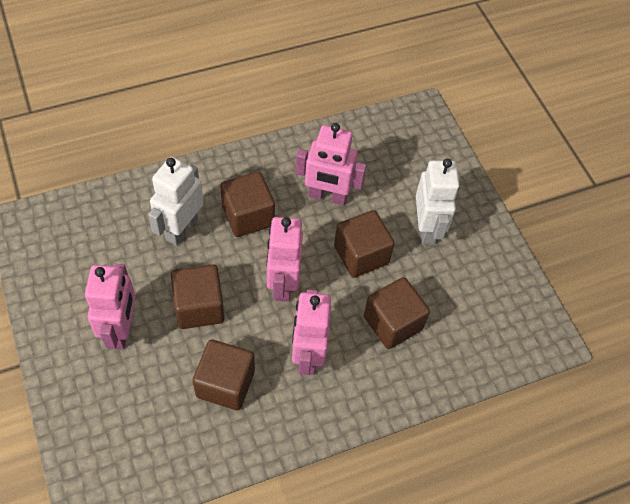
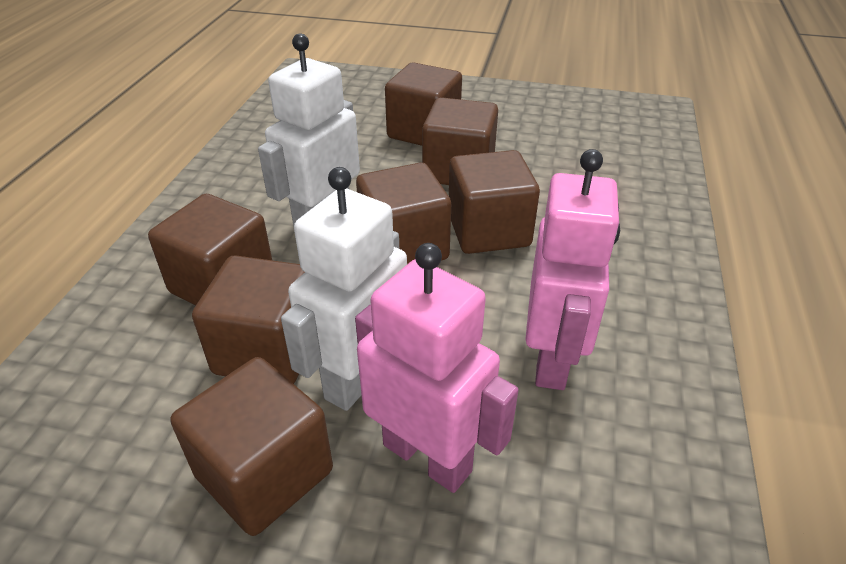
brown cube: 5 -> 7
pink robot: 4 -> 2

